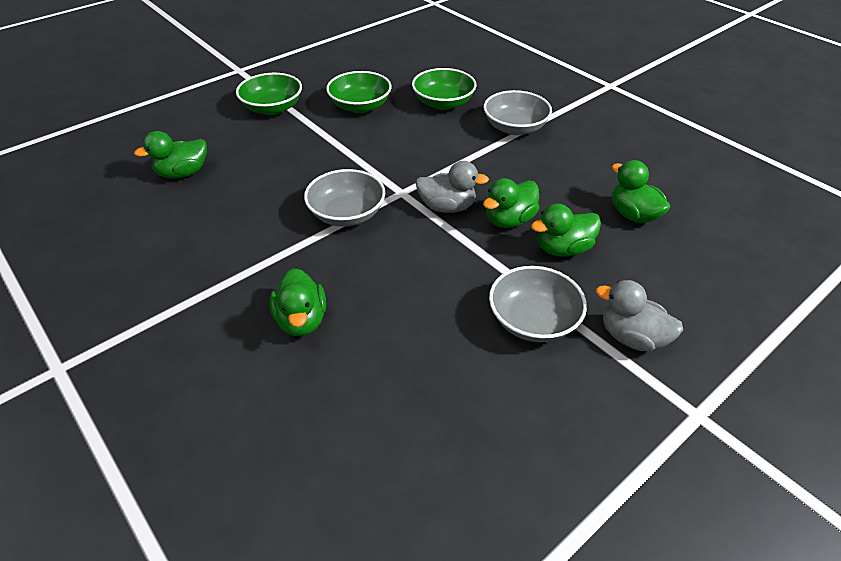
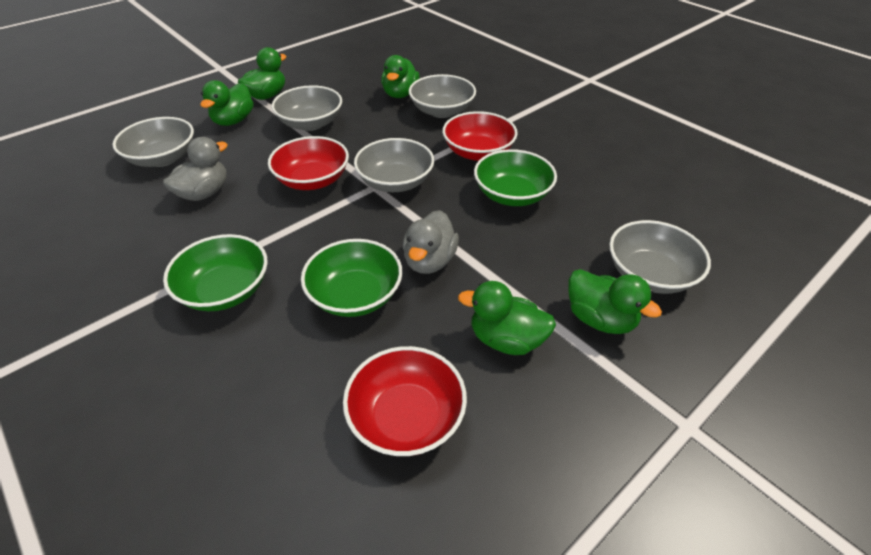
grey bowl: 3 -> 5
red bowl: 0 -> 3

